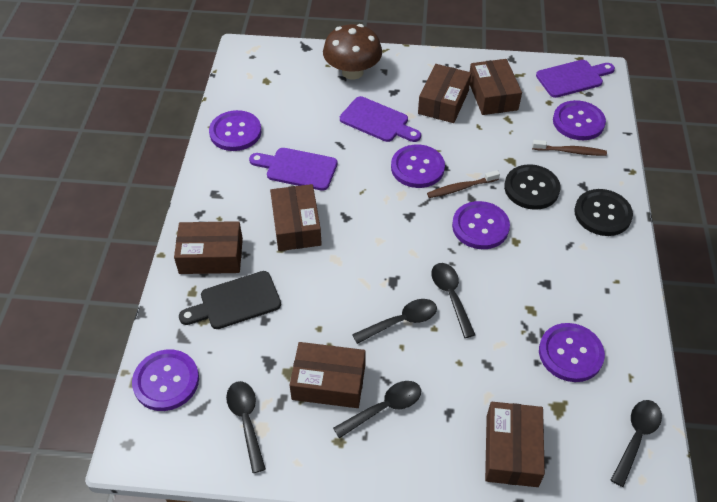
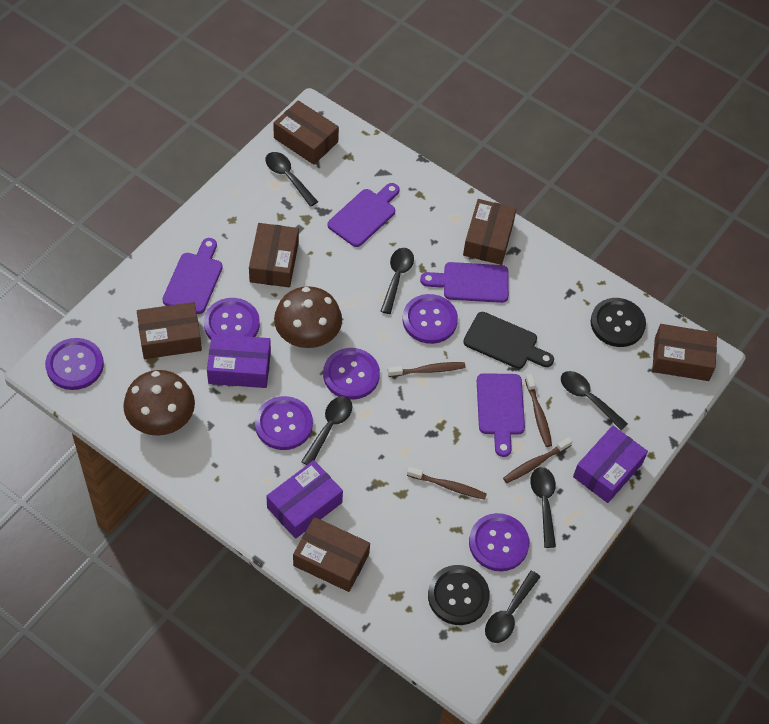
black spoon: 5 -> 6
brown mushroom: 1 -> 2
brown toothbrush: 2 -> 4
purple box: 0 -> 3
purple cutting board: 3 -> 4

